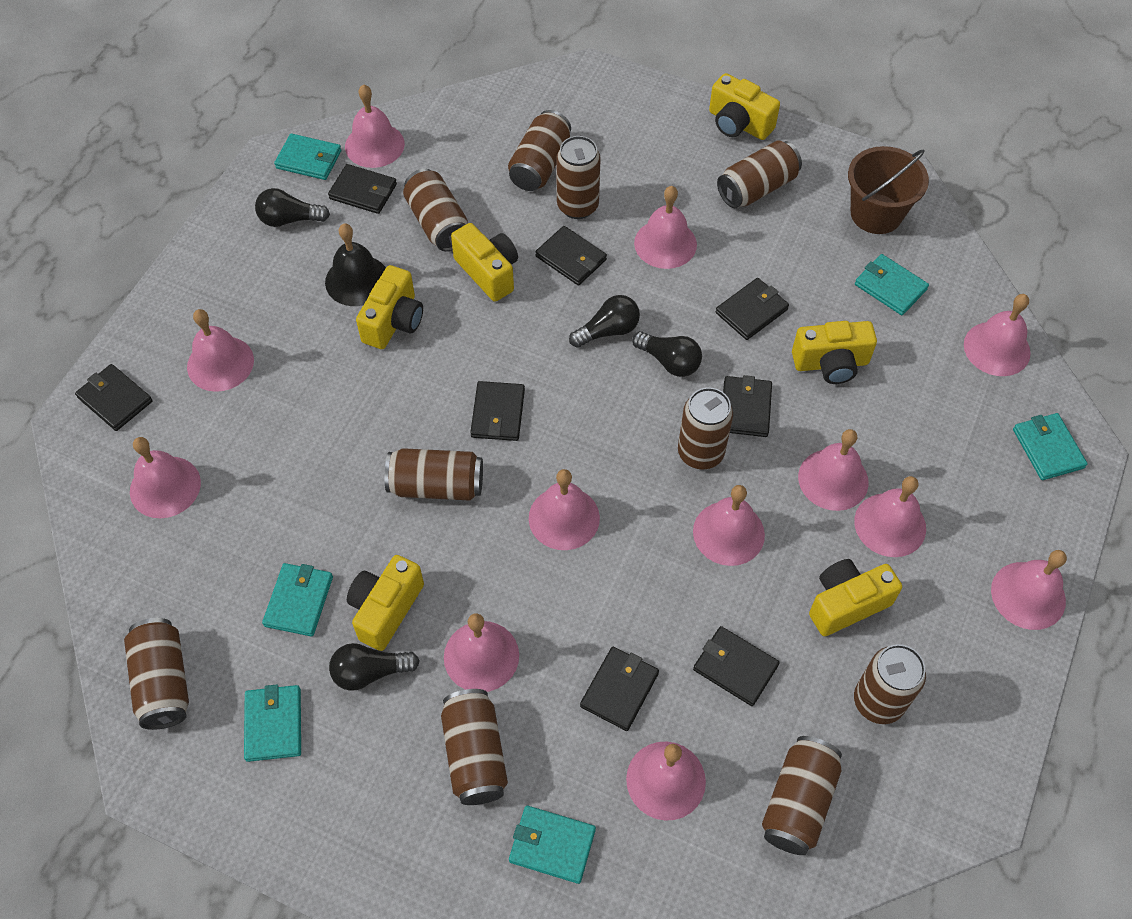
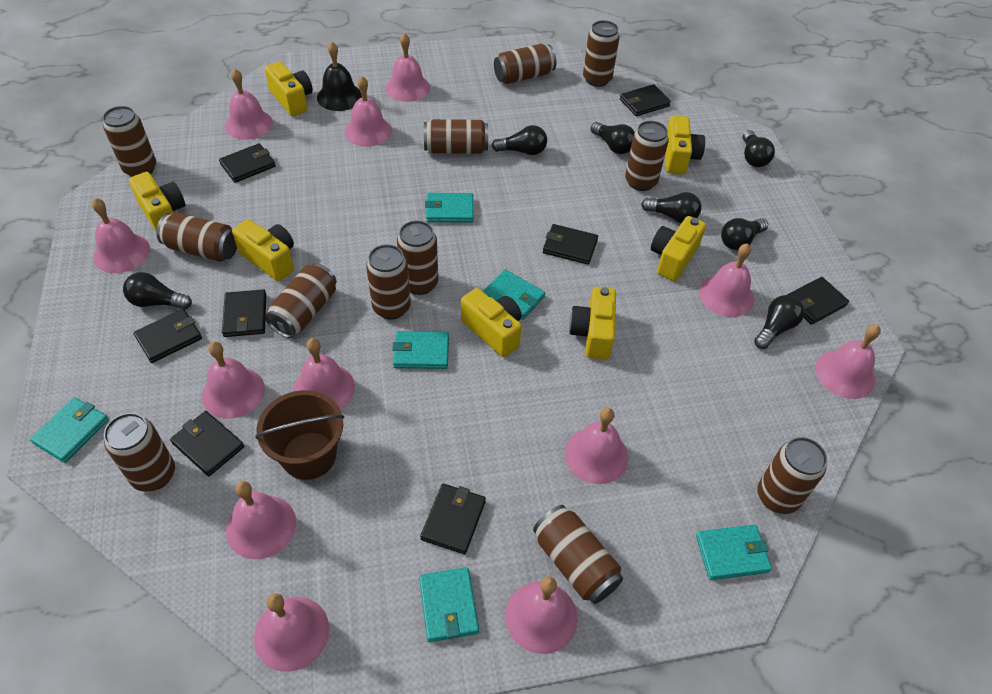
black light bulb: 4 -> 7
brown can: 10 -> 12
yellow camera: 6 -> 7

